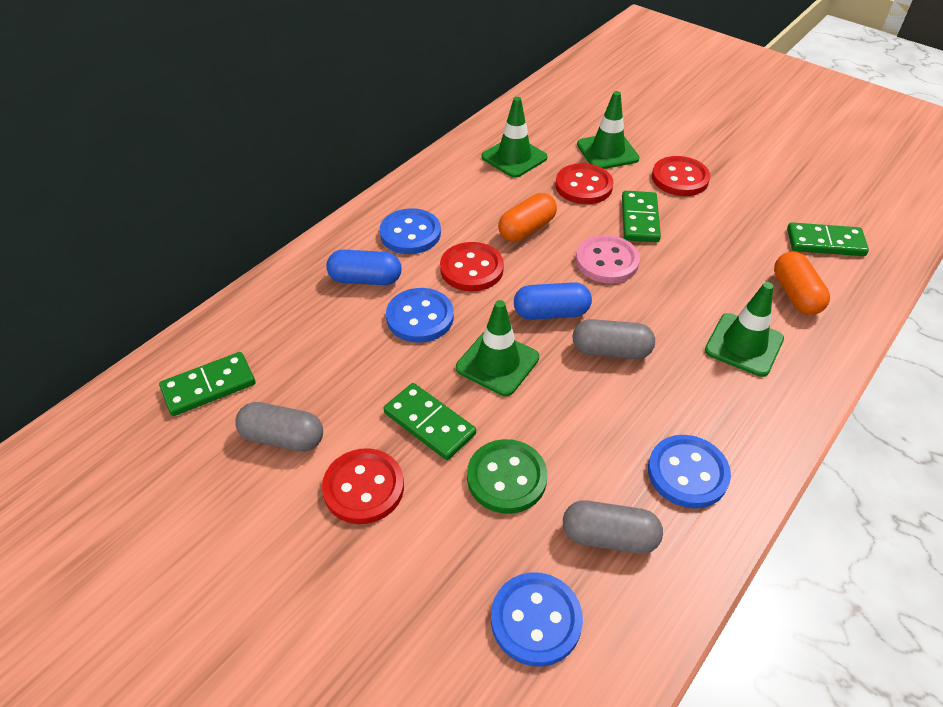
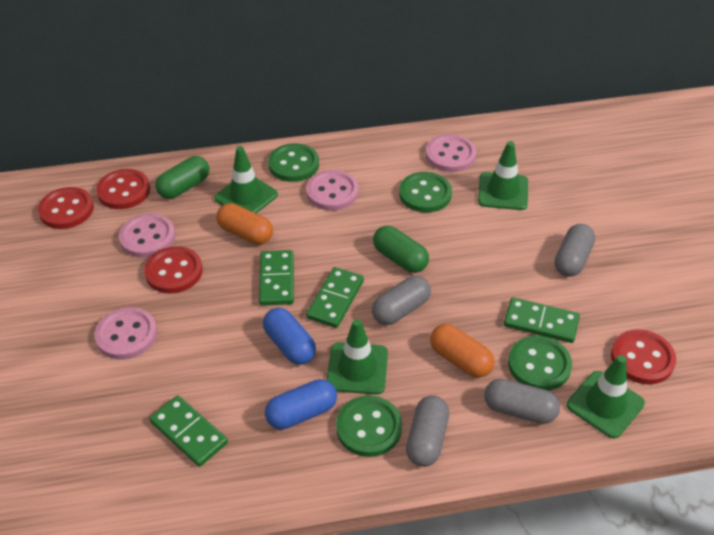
blue button: 4 -> 0
green button: 1 -> 4
green capsule: 0 -> 2
grey capsule: 3 -> 4
pink button: 1 -> 4

